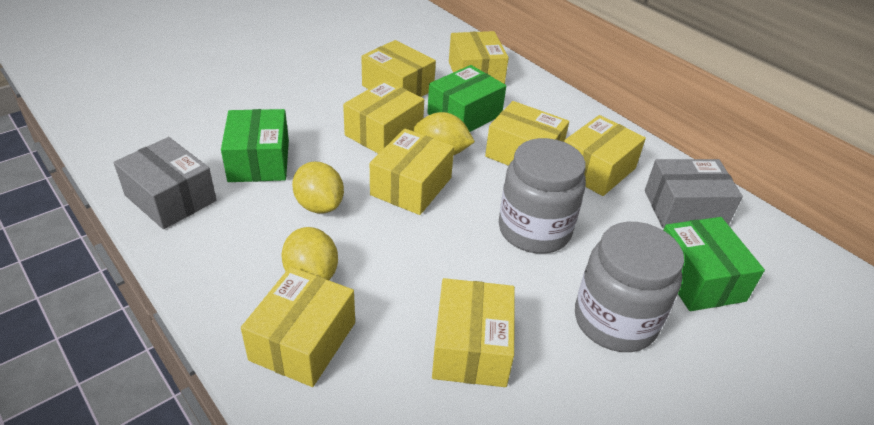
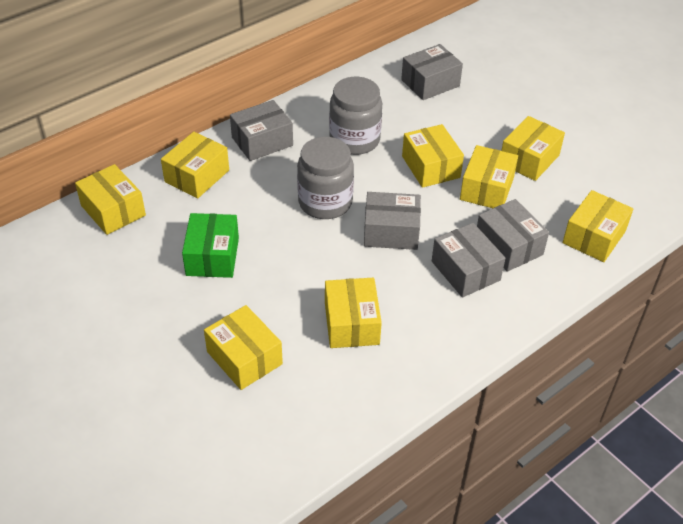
green box: 3 -> 1
grey box: 2 -> 5
yellow lemon: 3 -> 0

